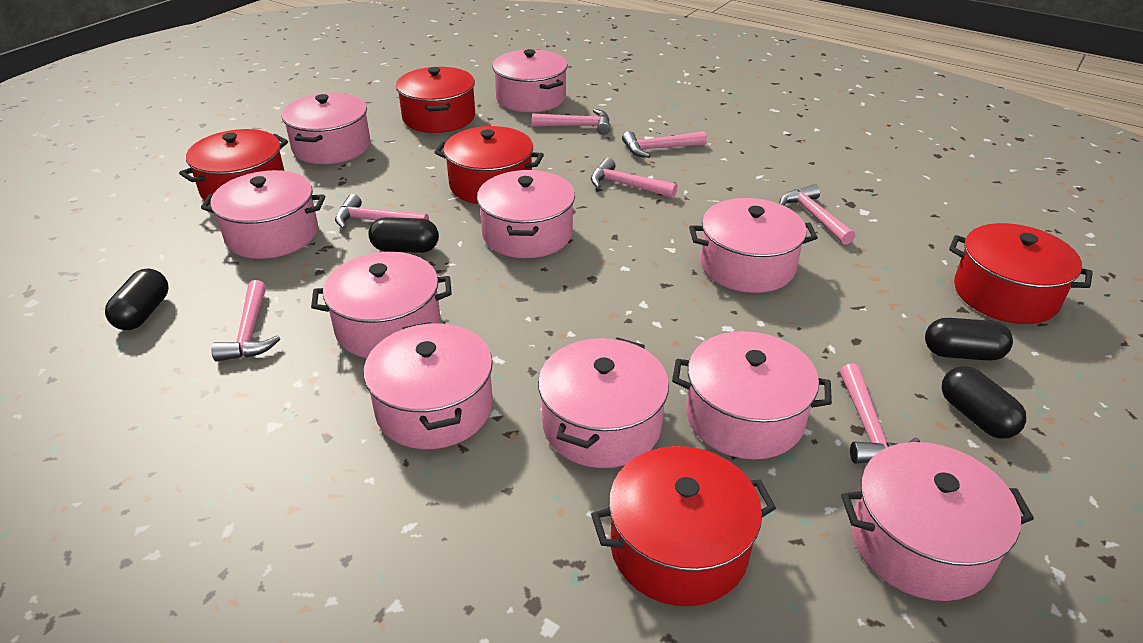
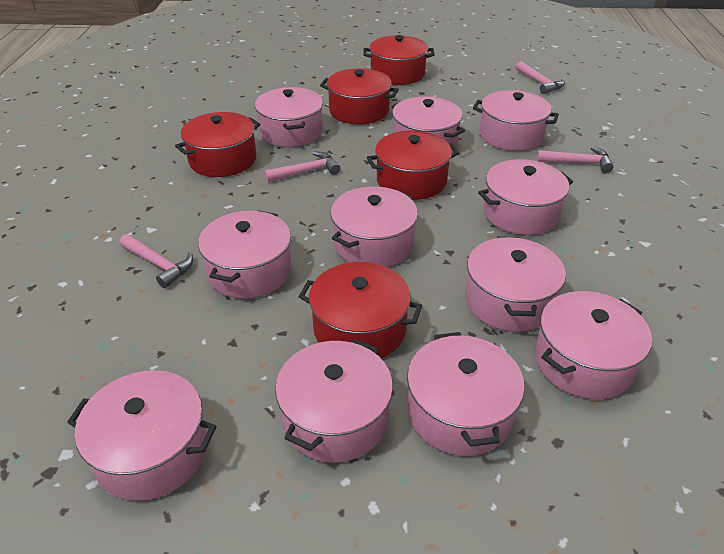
black capsule: 4 -> 0
pink hammer: 7 -> 4
pink pot: 10 -> 11

